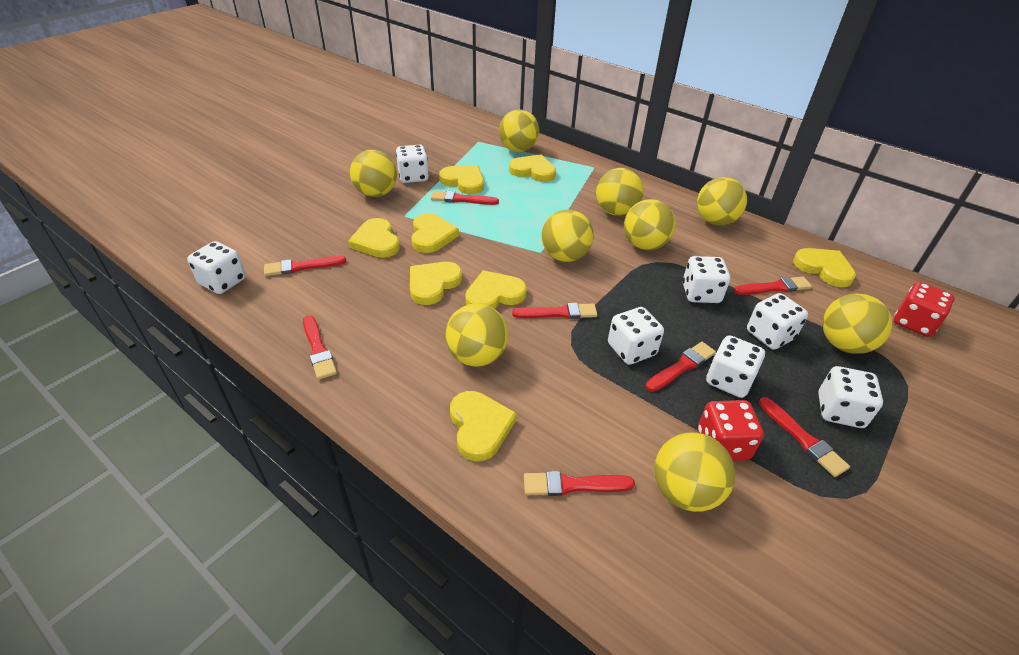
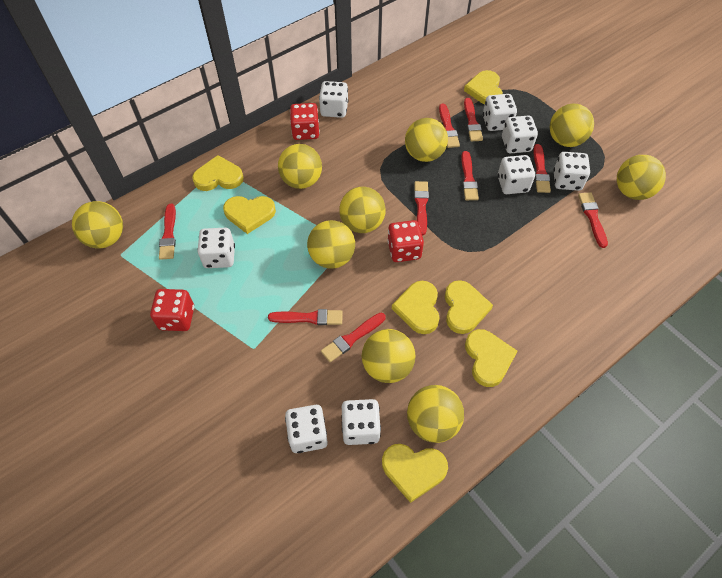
red brush: 8 -> 9
red dice: 2 -> 3
white dice: 7 -> 8
yellow heart: 8 -> 7

